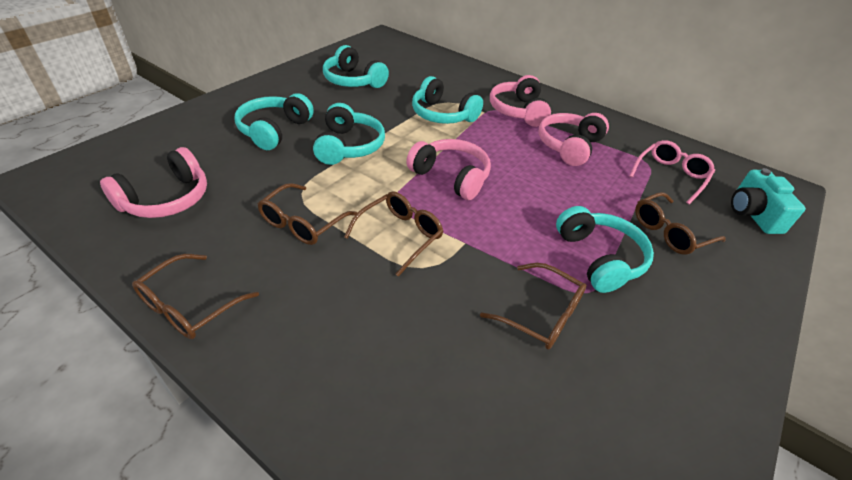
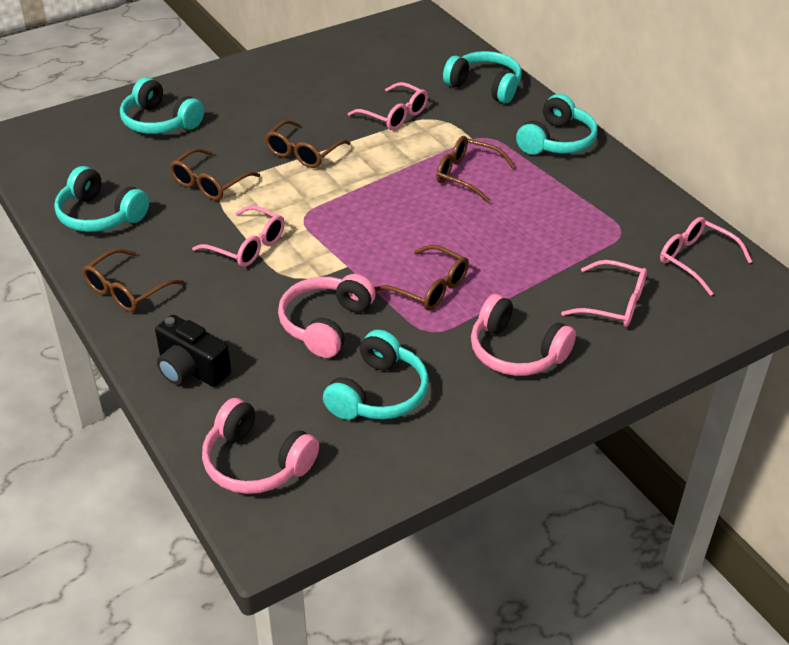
black camera: 0 -> 1
pink glasses: 1 -> 4
pink headphones: 4 -> 3
turquoise camera: 1 -> 0

